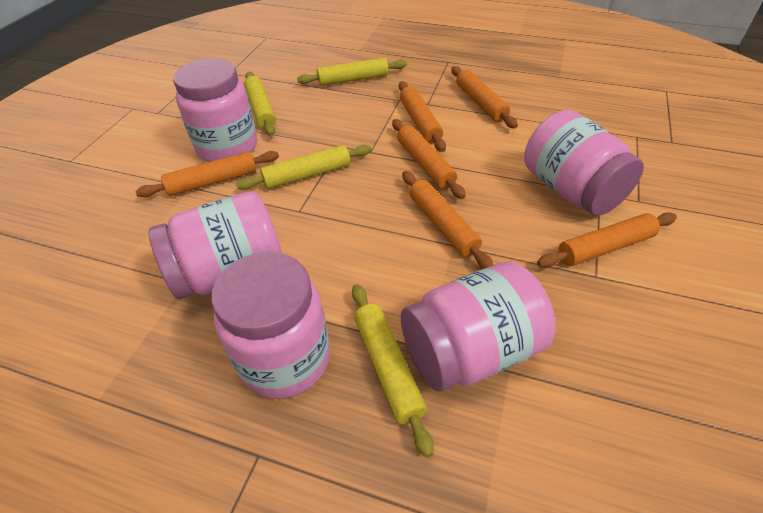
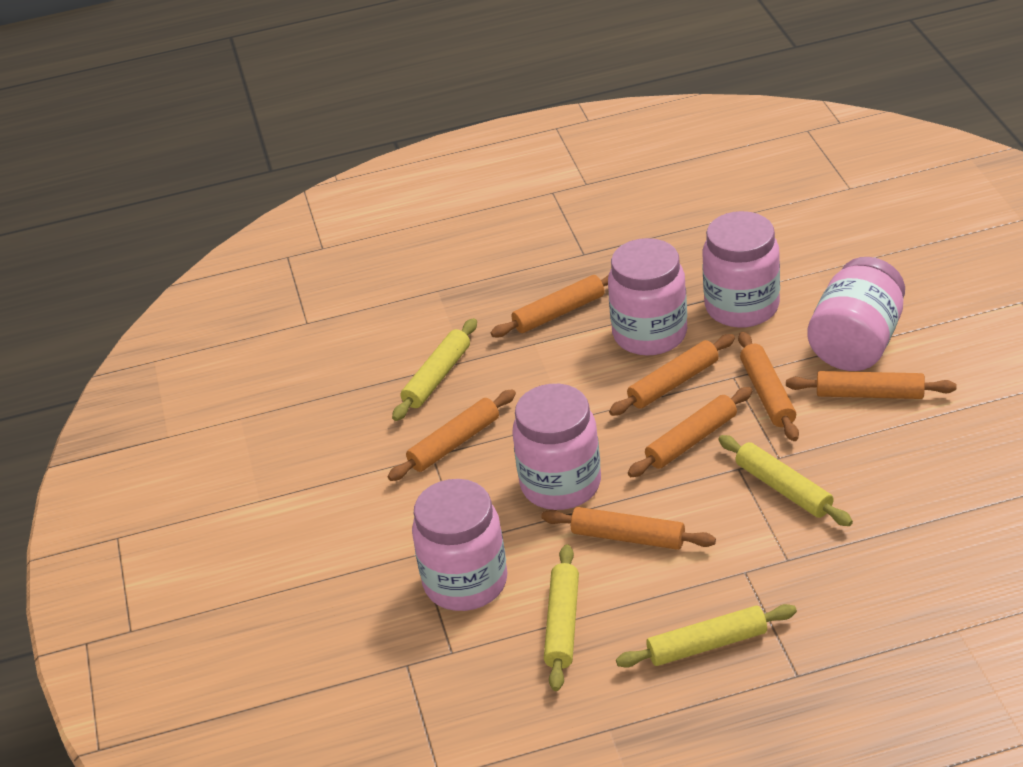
orange rolling pin: 6 -> 7

